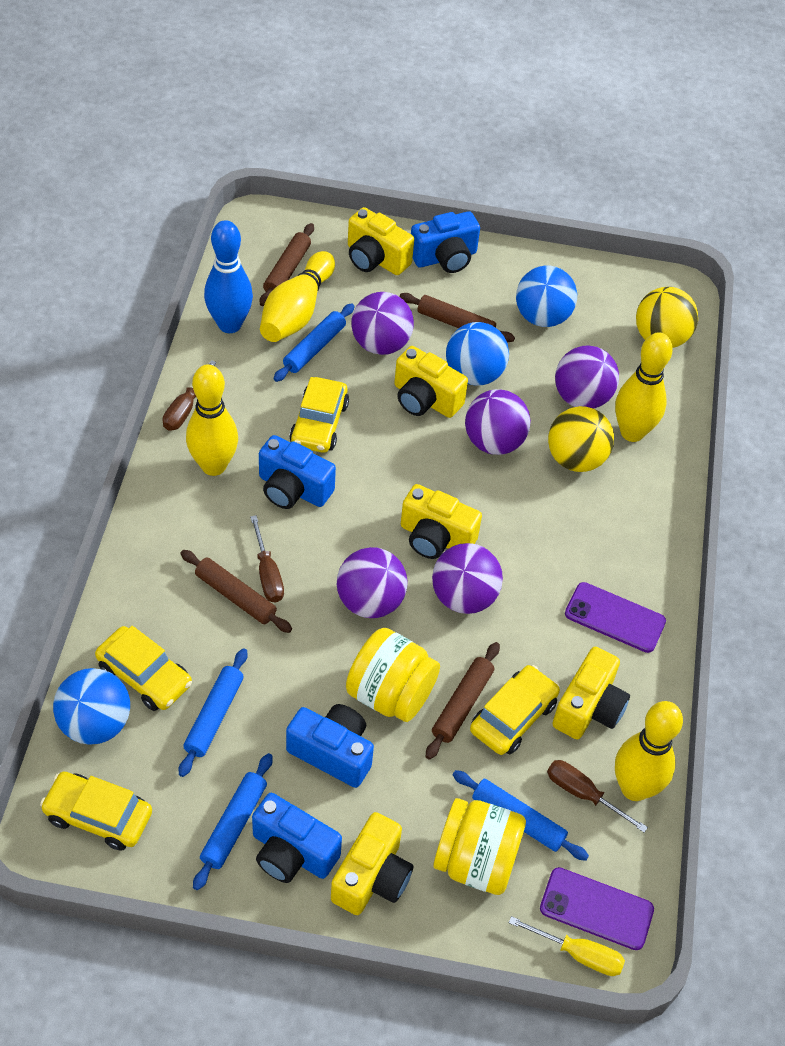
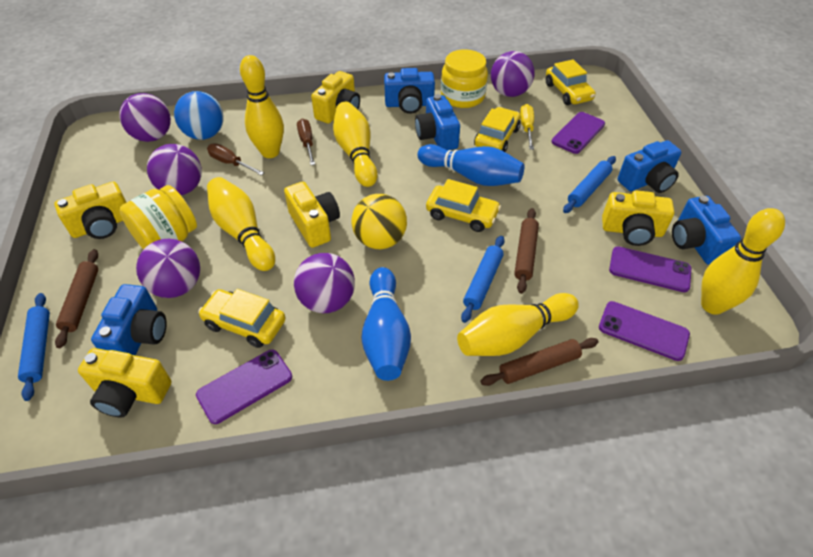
blue ball: 3 -> 1
blue bowling pin: 1 -> 2
blue camera: 4 -> 5
blue rolling pin: 4 -> 3
brown rolling pin: 4 -> 3
brown screwdriver: 3 -> 2
purple phone: 2 -> 4
yellow ball: 2 -> 1
yellow bowling pin: 4 -> 5

